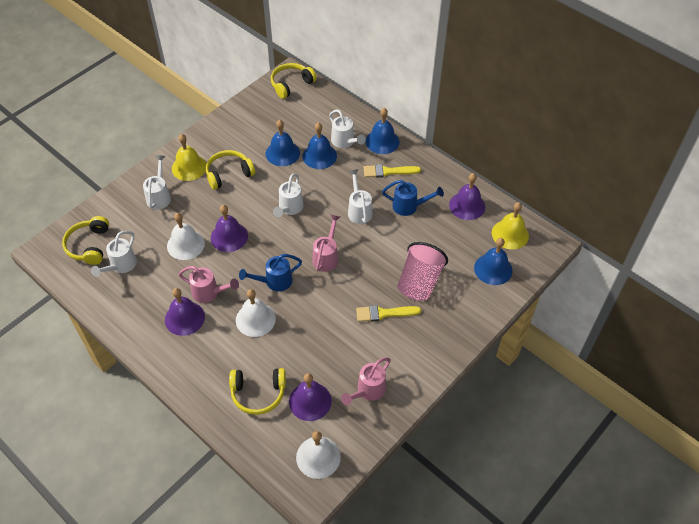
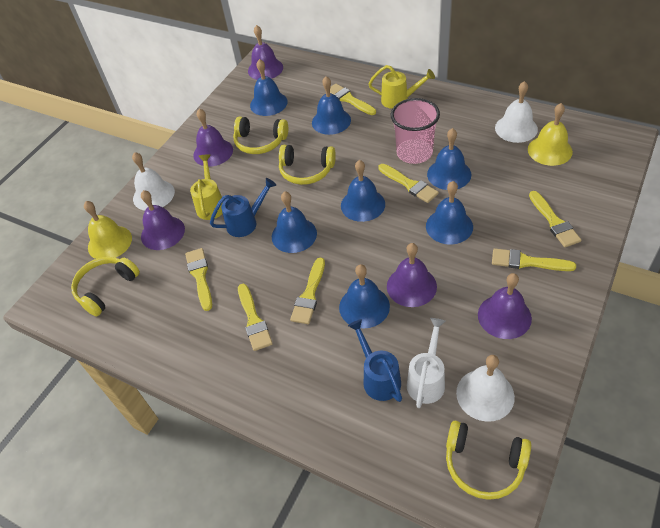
blue bell: 4 -> 7
pink watering can: 3 -> 0
purple bell: 4 -> 5
white watering can: 5 -> 1
yellow brush: 2 -> 7
yellow watering can: 0 -> 2

